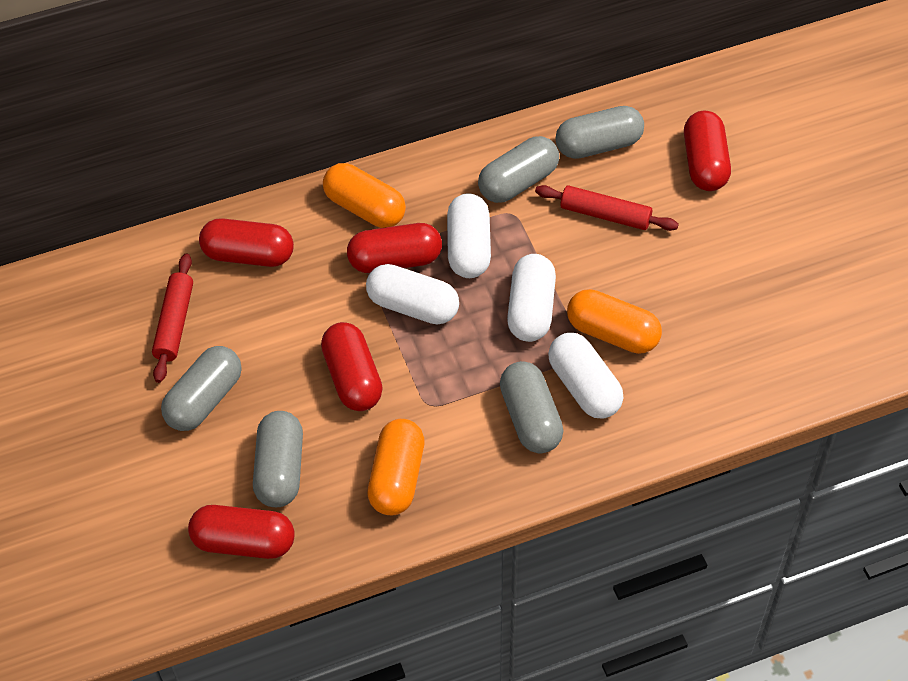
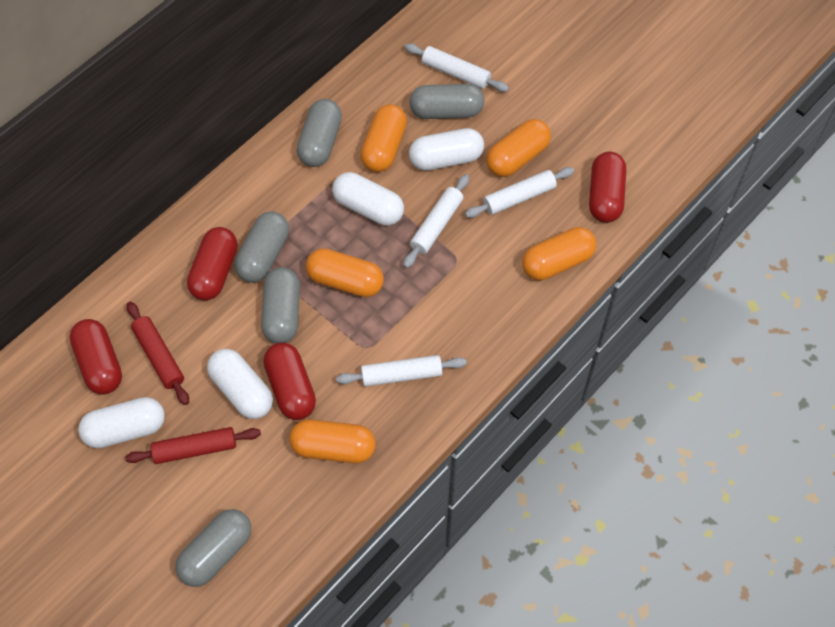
orange capsule: 3 -> 5
red capsule: 5 -> 4
white rolling pin: 0 -> 4

